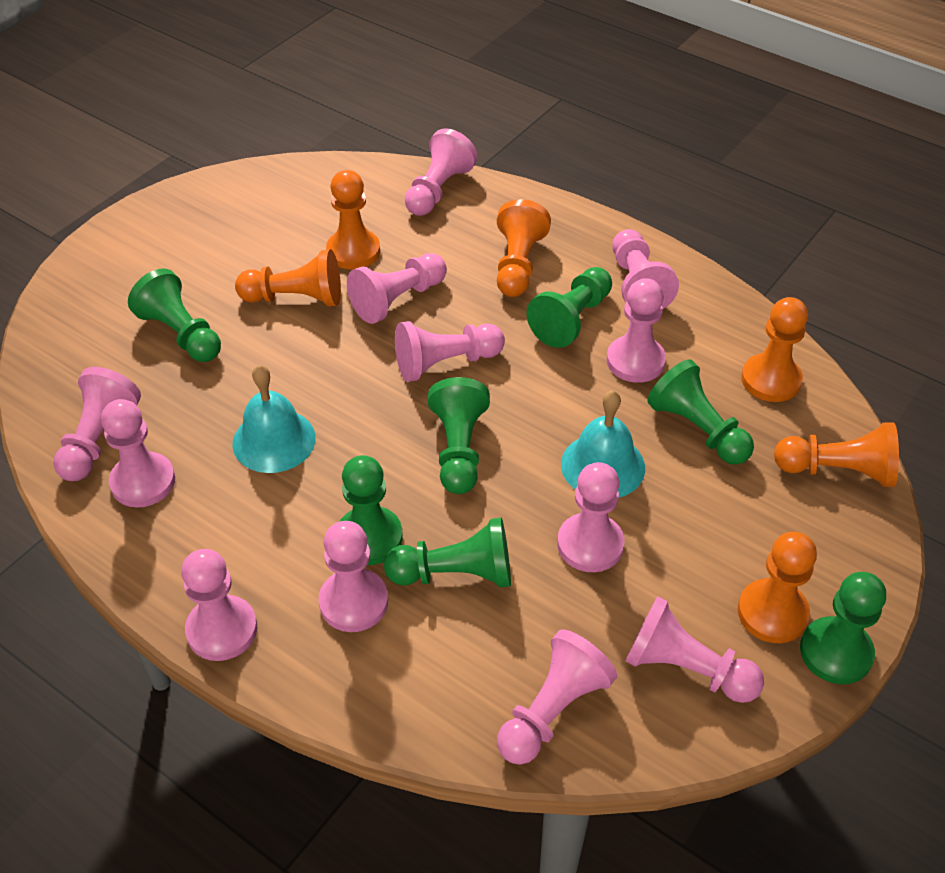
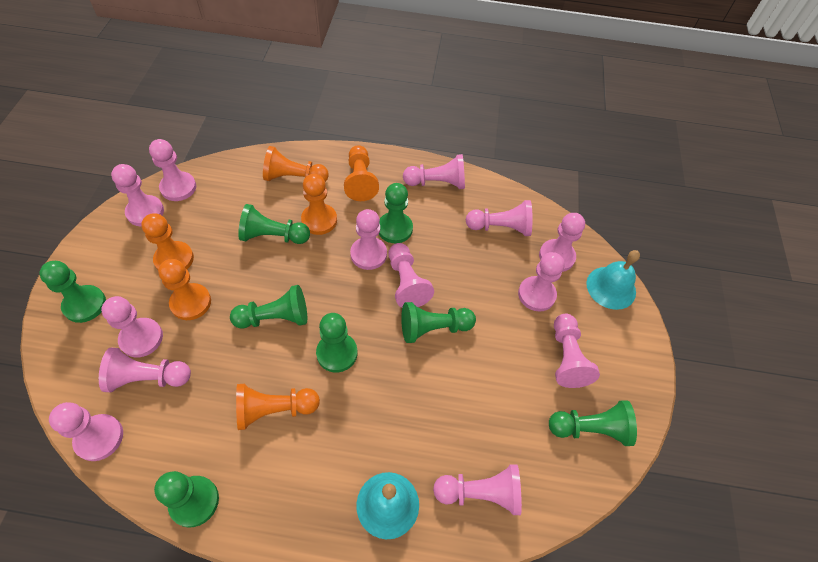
green pawn: 7 -> 8
pink pawn: 12 -> 13

